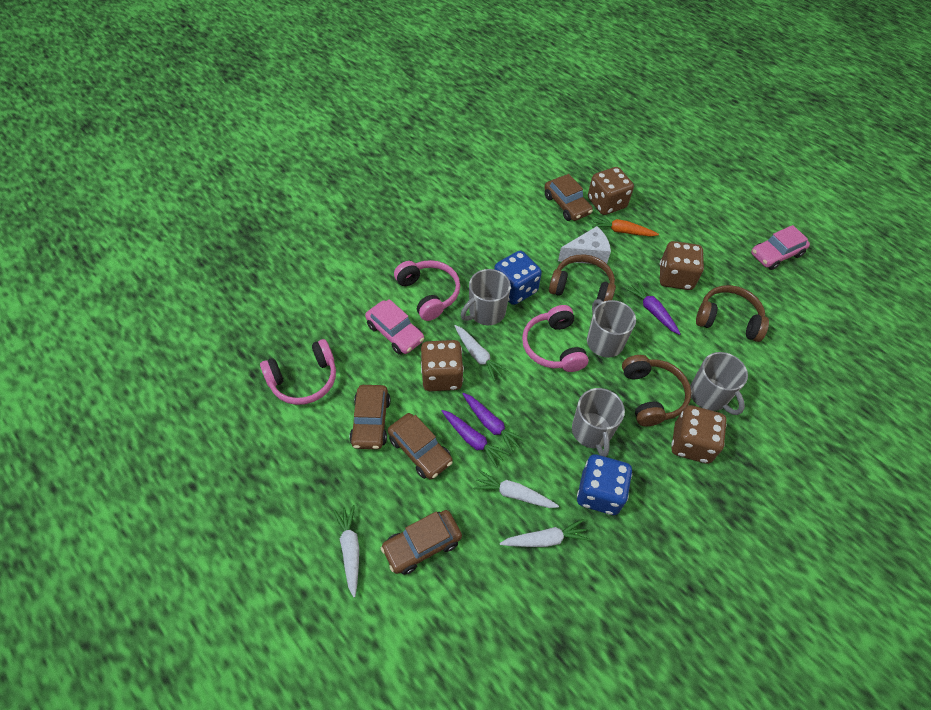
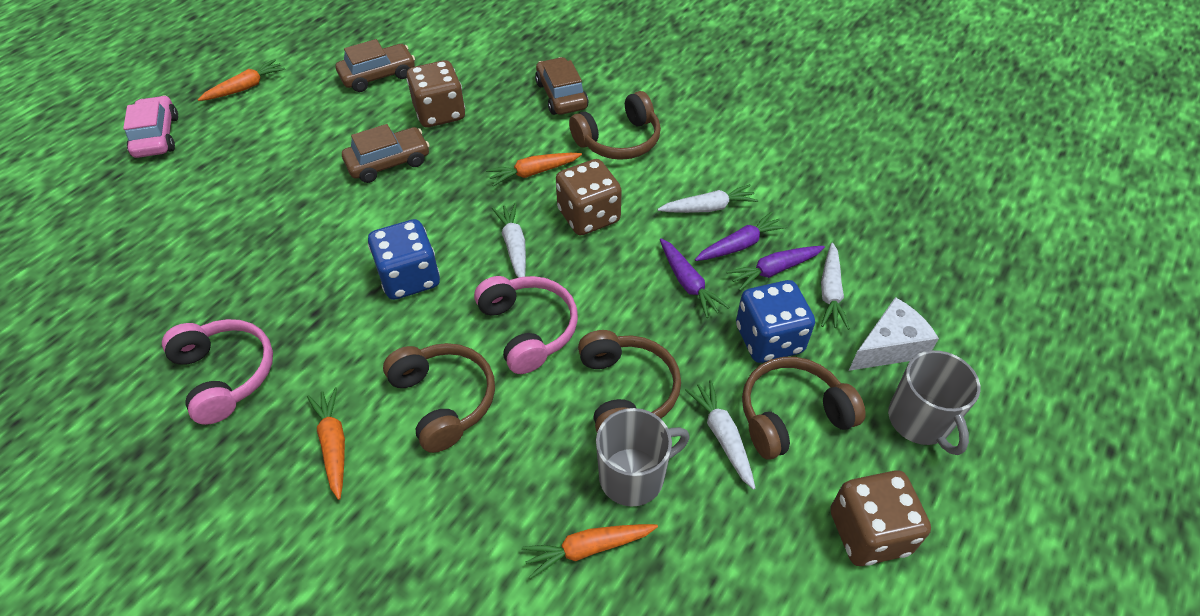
brown car: 4 -> 3
brown dice: 4 -> 3
brown headphones: 3 -> 4
grey mug: 4 -> 2
orange carrot: 1 -> 4
pink car: 2 -> 1
pink headphones: 3 -> 2

